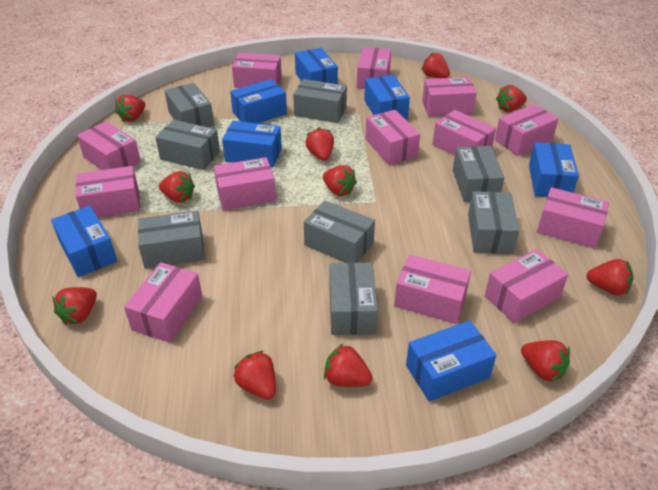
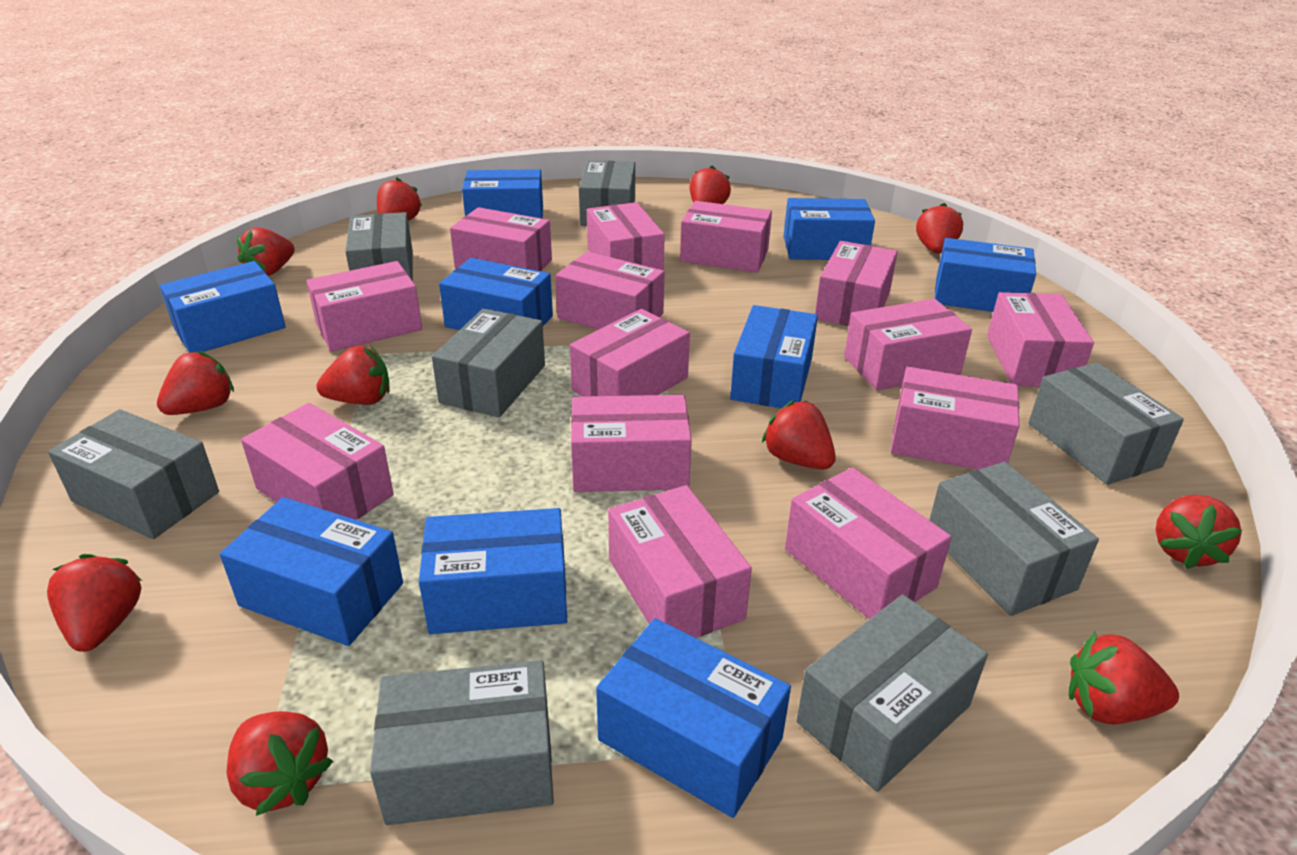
blue box: 7 -> 9
pink box: 13 -> 14

